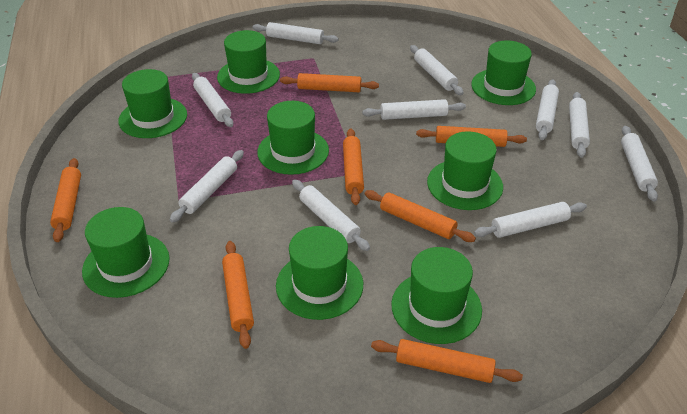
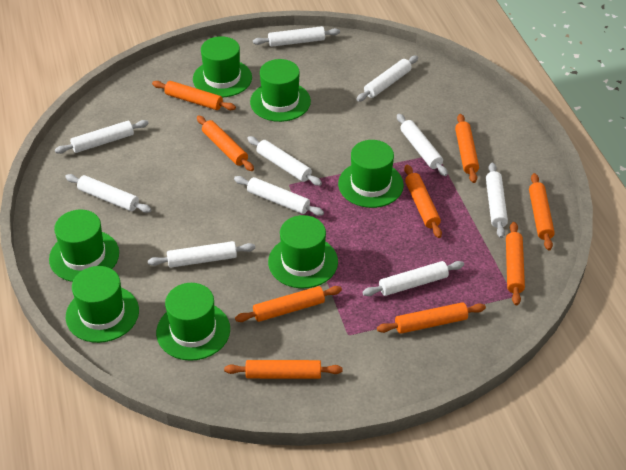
green hat: 8 -> 7
orange rolling pin: 7 -> 9

